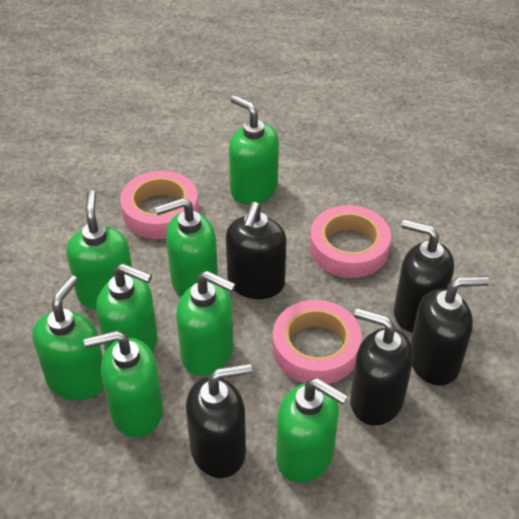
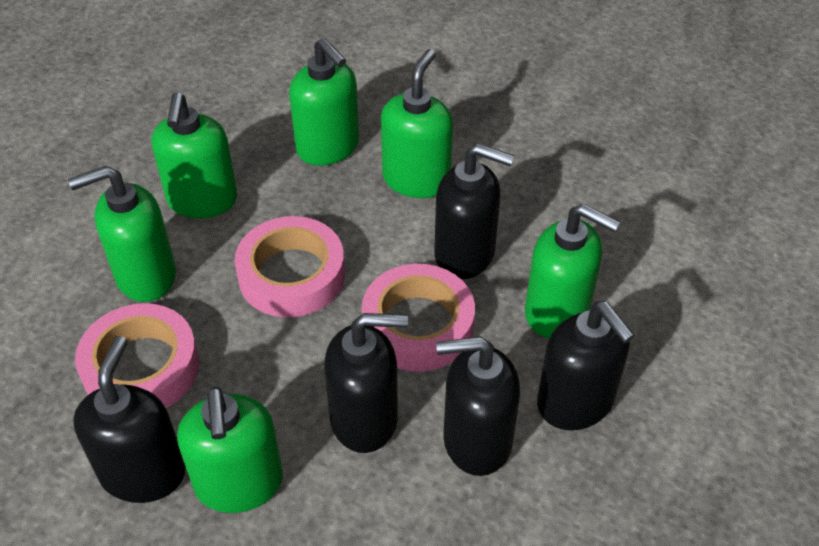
green soap dispenser: 8 -> 6

